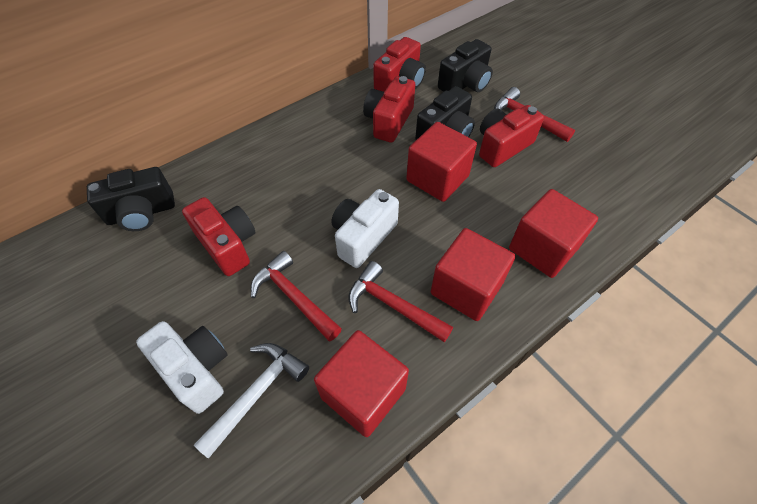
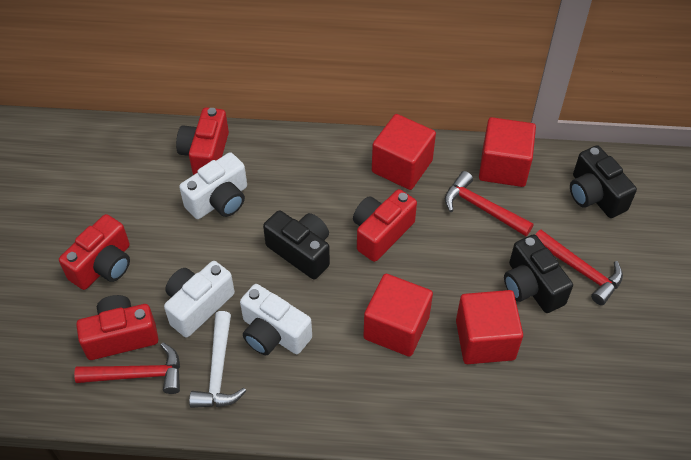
white camera: 2 -> 3

